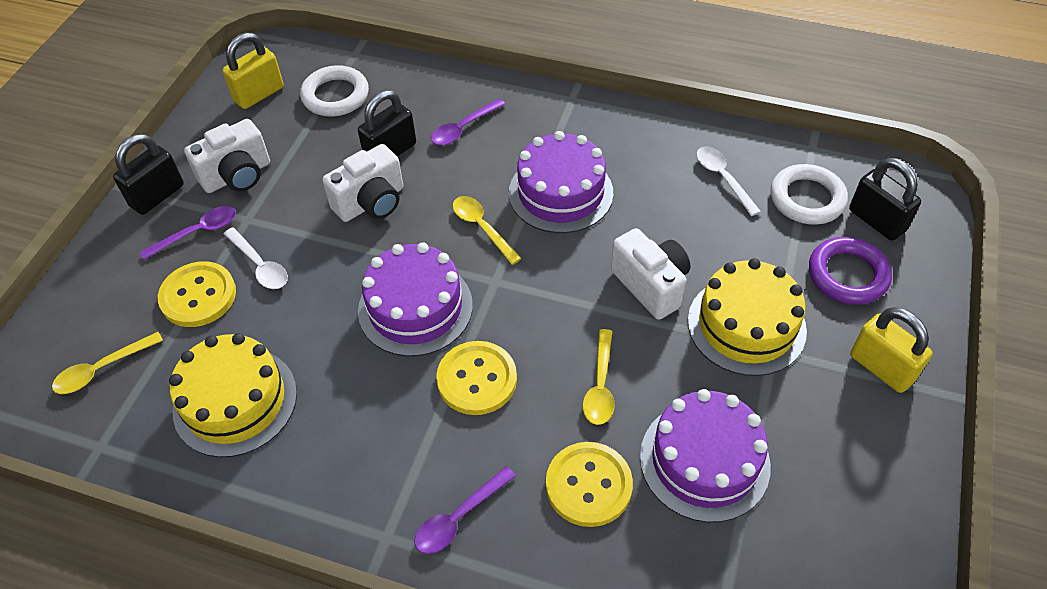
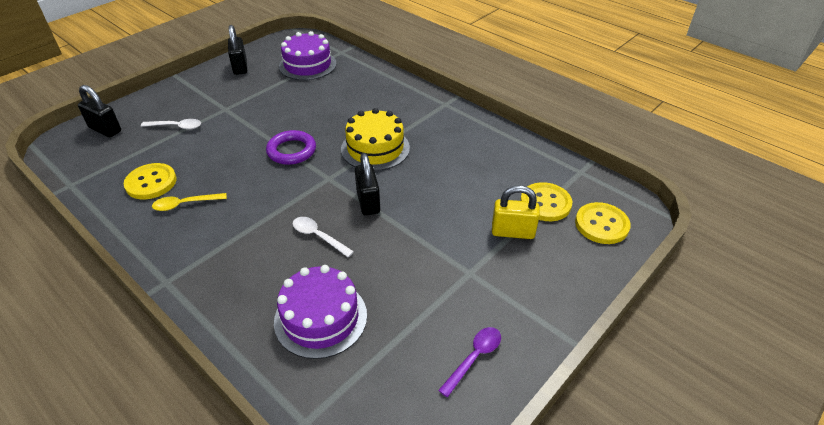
purple cake: 3 -> 2
purple spoon: 3 -> 1
white camera: 3 -> 0
white ring: 2 -> 0
yellow cake: 2 -> 1
yellow padlock: 2 -> 1
yellow spoon: 3 -> 1

